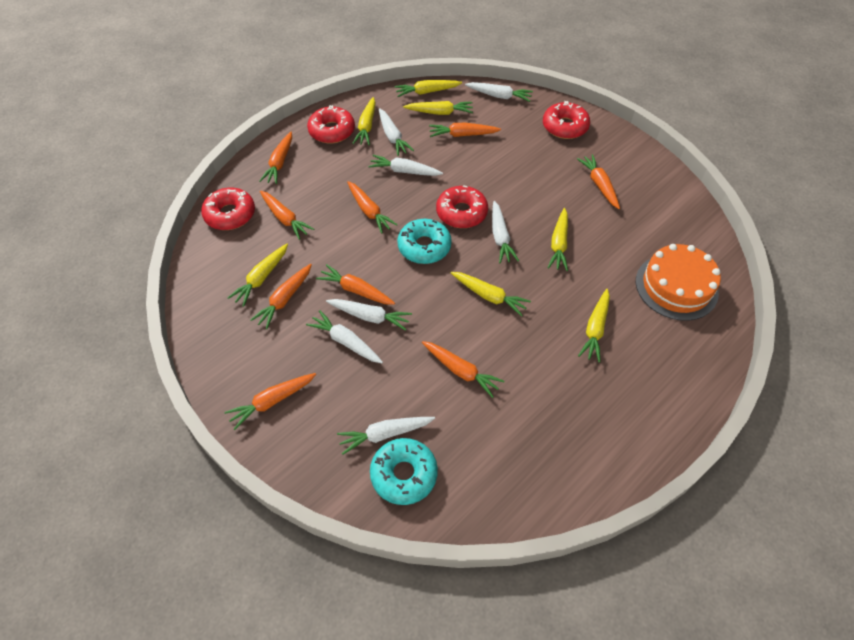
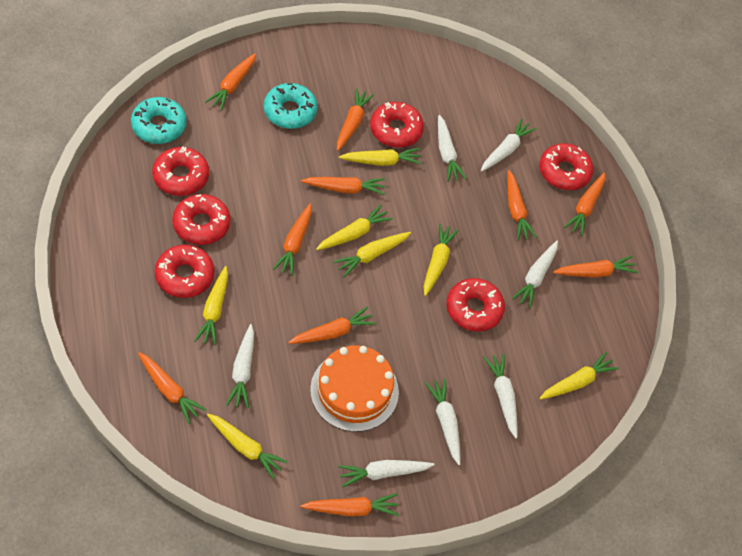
orange carrot: 9 -> 10
red donut: 4 -> 6

